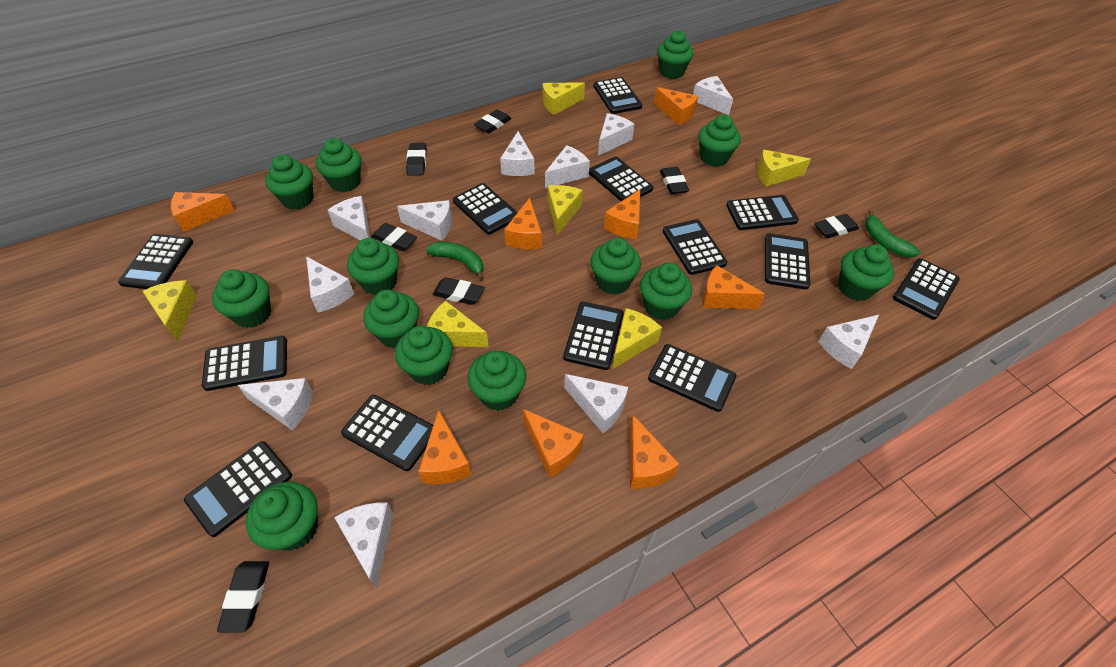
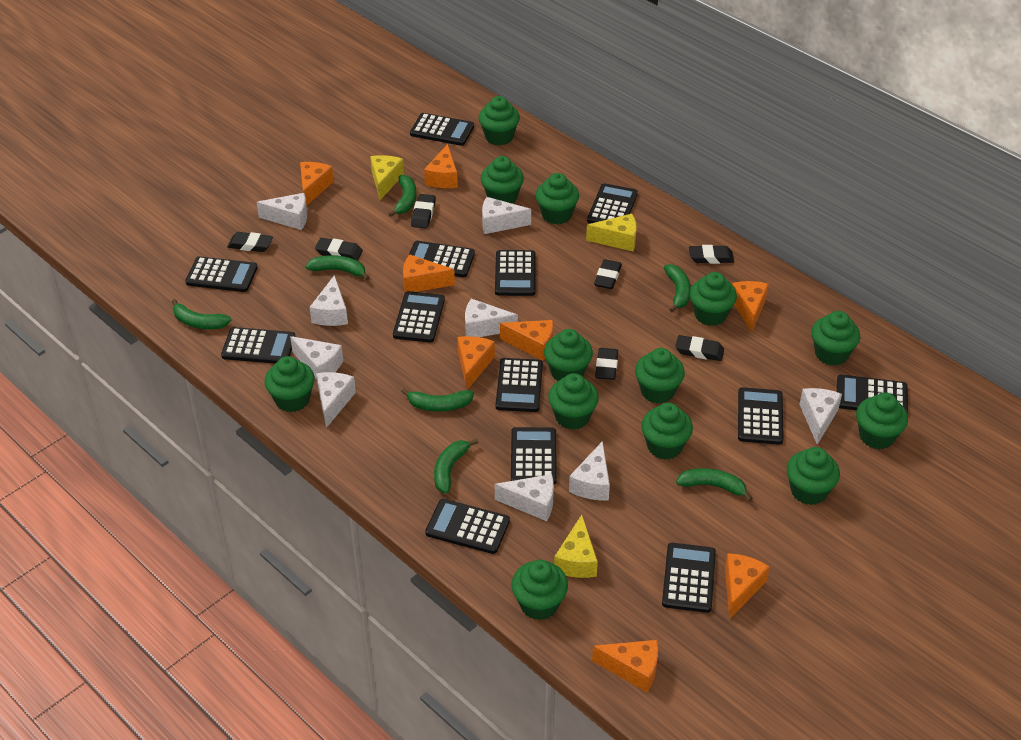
green banana: 2 -> 7
white cheese: 11 -> 9
yellow cheese: 6 -> 3

